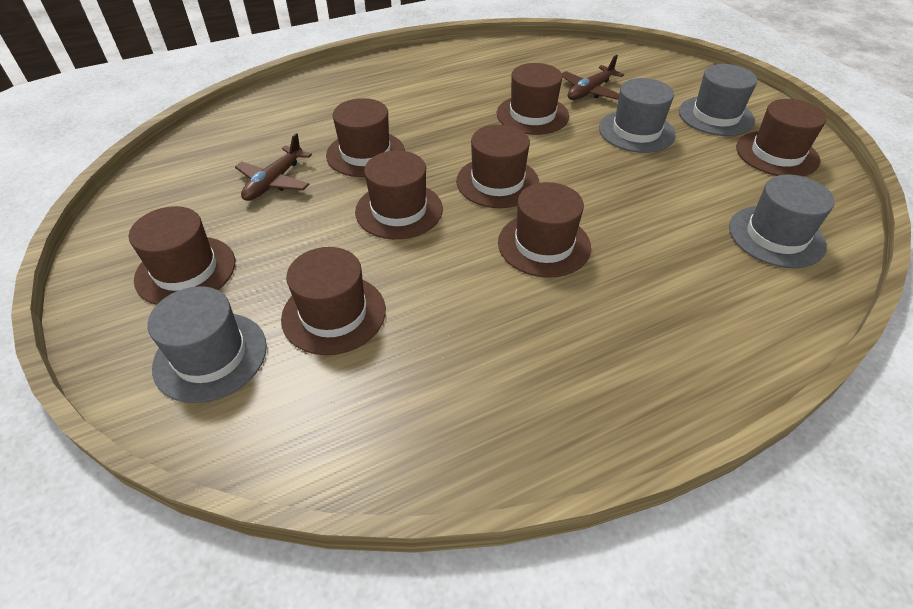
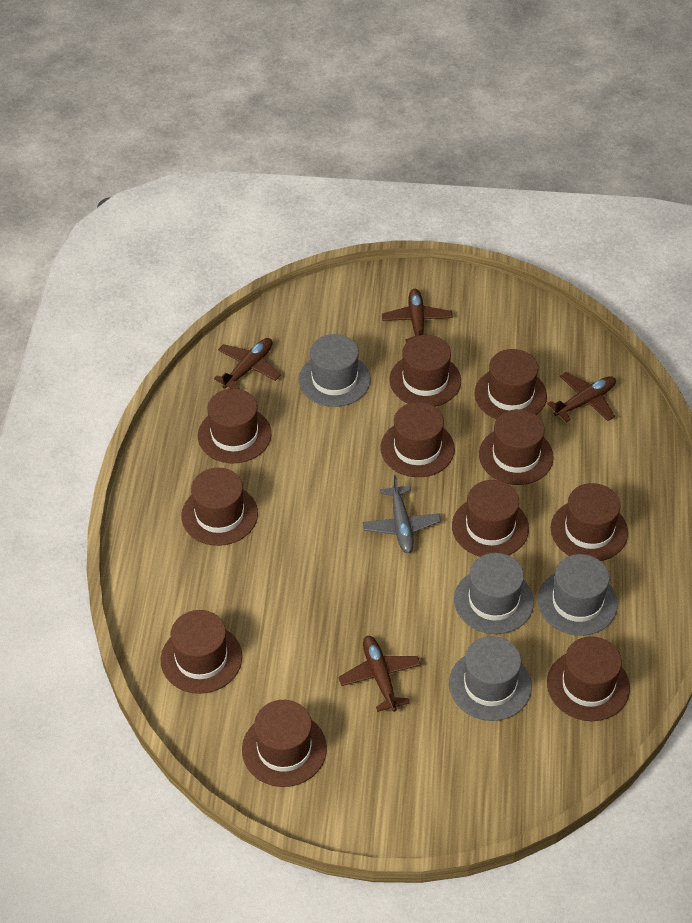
brown hat: 8 -> 11
brown plane: 2 -> 4
grey plane: 0 -> 1

